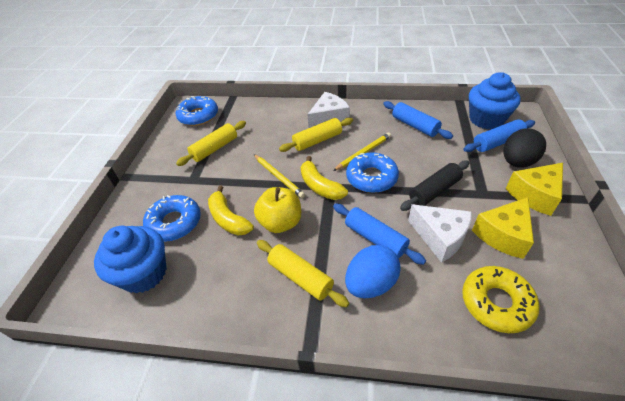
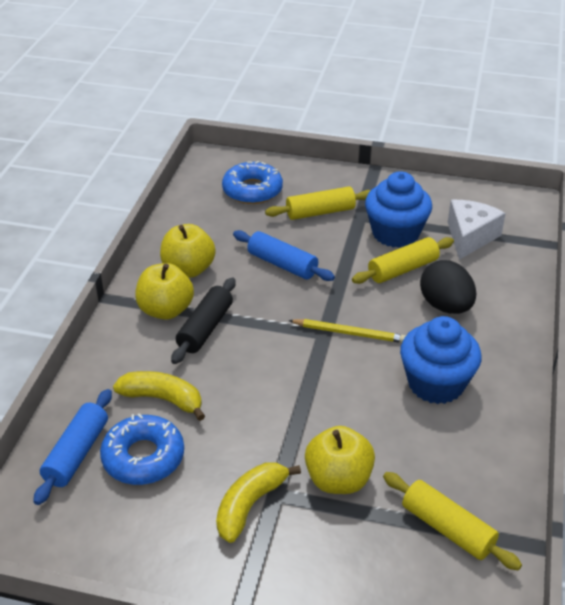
blue donut: 3 -> 2
blue egg: 1 -> 0
blue rolling pin: 3 -> 2
white cheese: 2 -> 1
yellow apple: 1 -> 3
yellow cheese: 2 -> 0
yellow donut: 1 -> 0
yellow pencil: 2 -> 1

